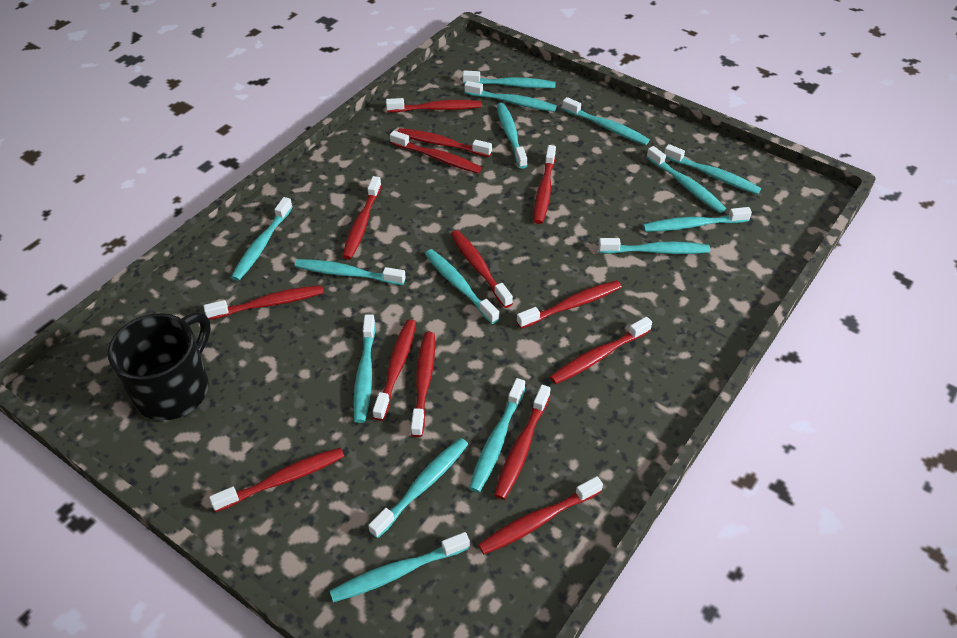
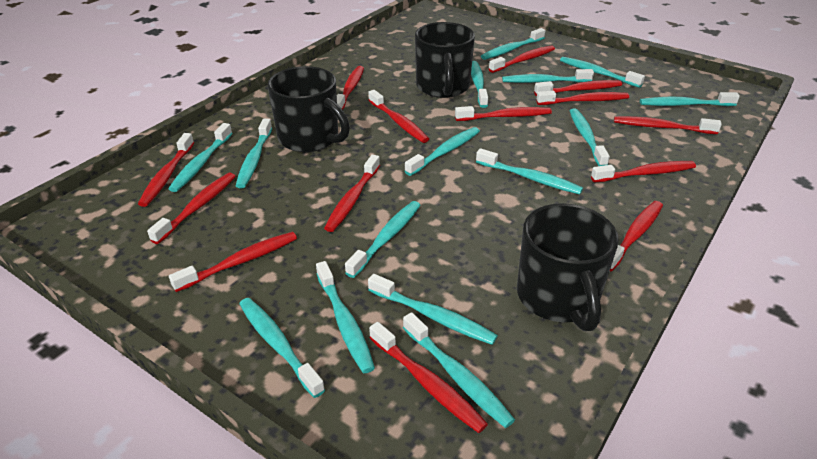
black mug: 1 -> 3

